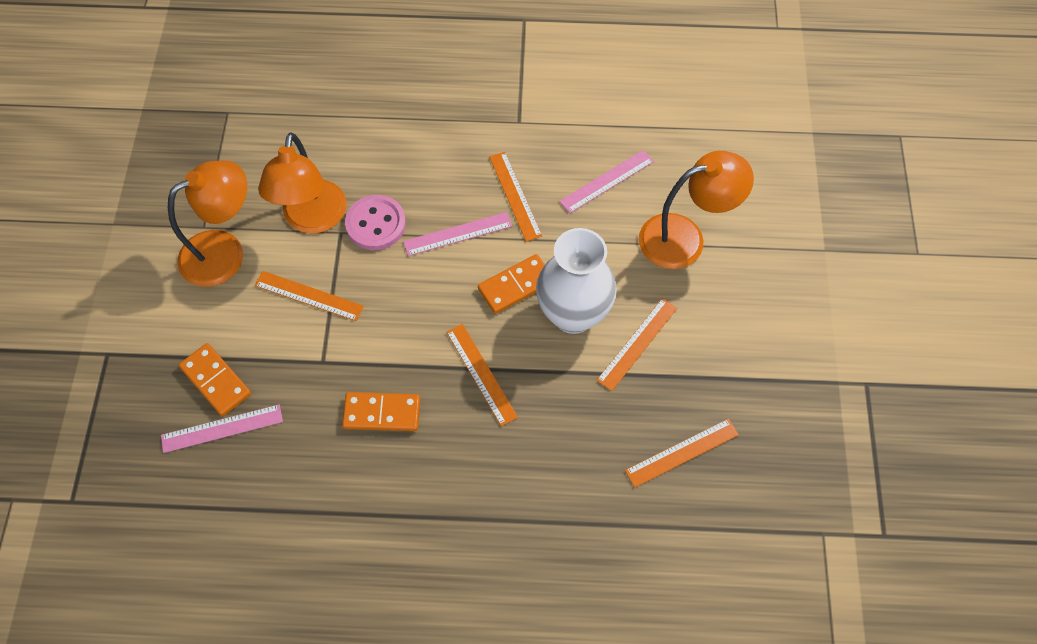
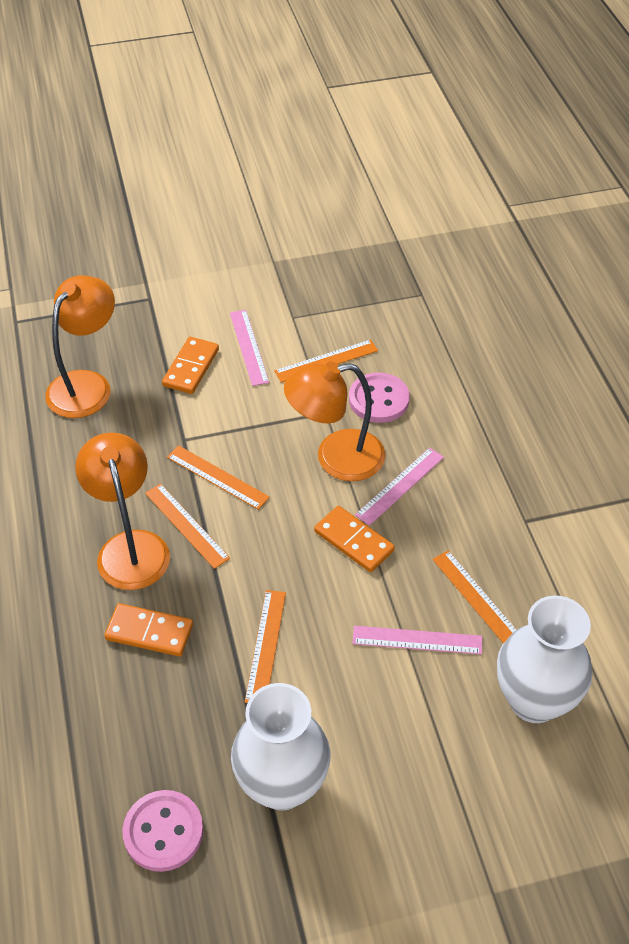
pink button: 1 -> 2
white vase: 1 -> 2

